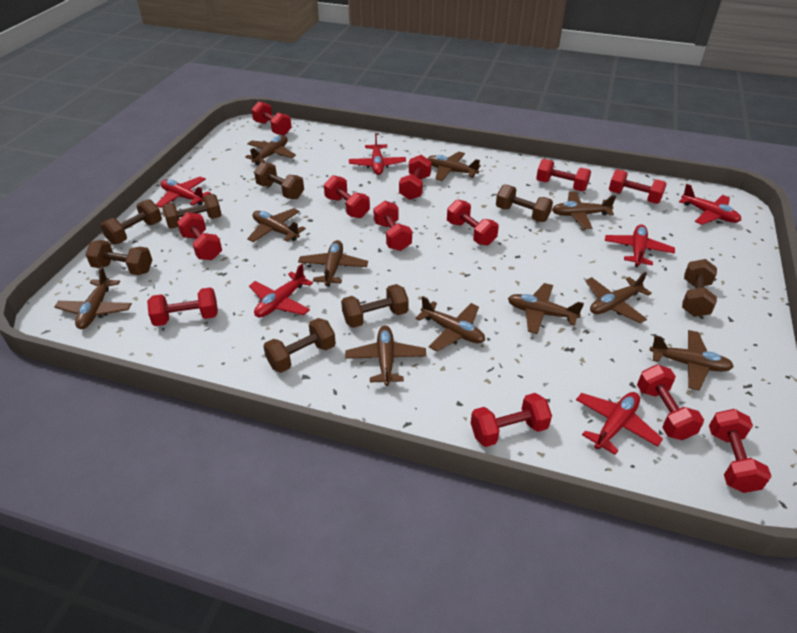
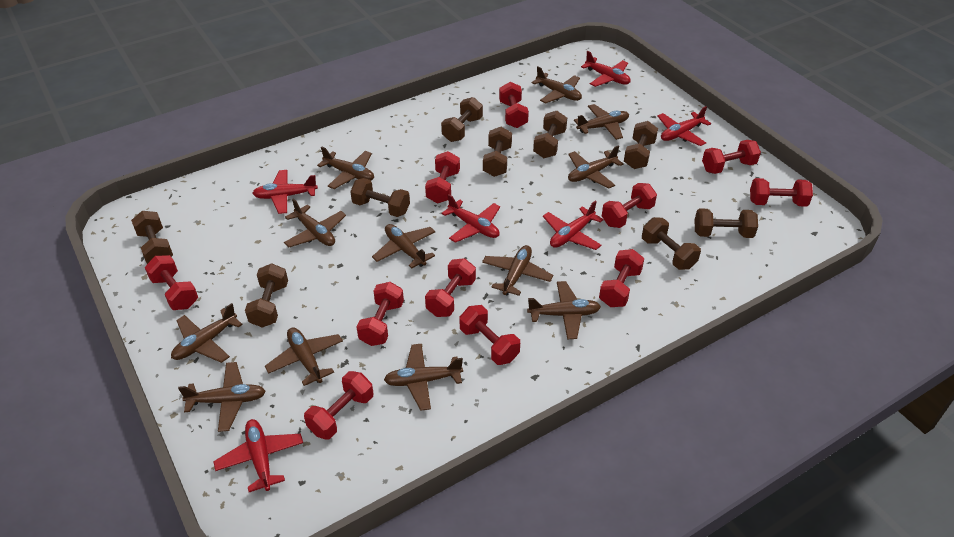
brown dumbbell: 8 -> 9
brown plane: 11 -> 12
red dumbbell: 12 -> 11

